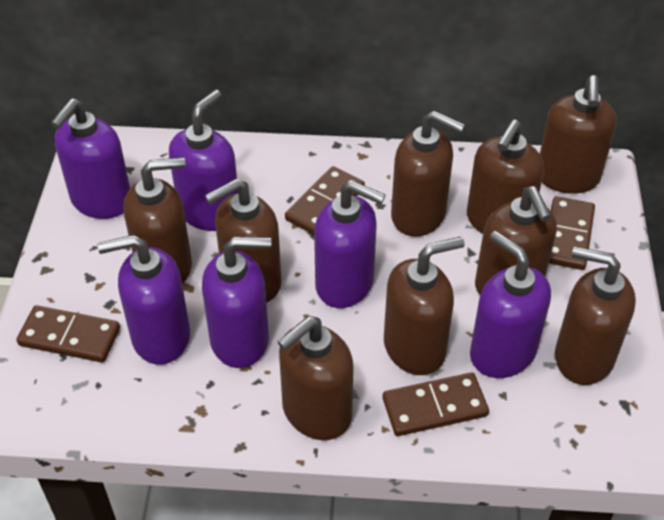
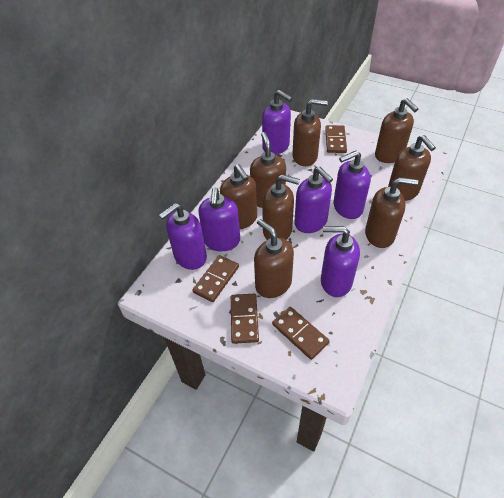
brown soap dispenser: 9 -> 8

